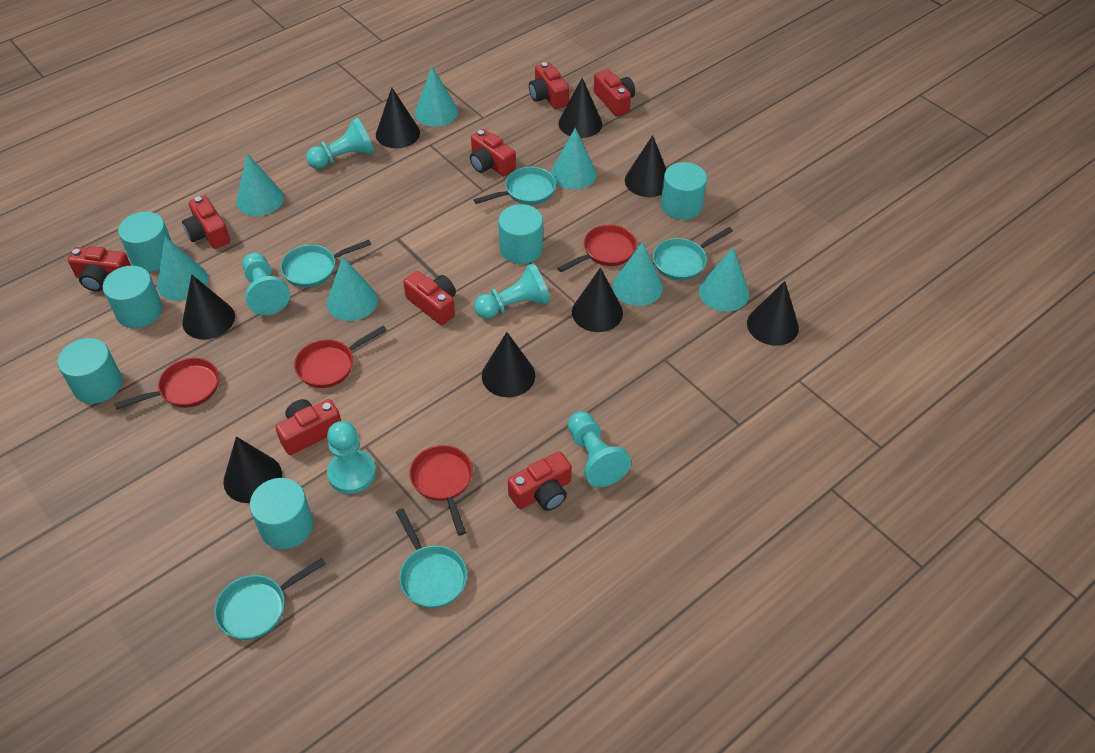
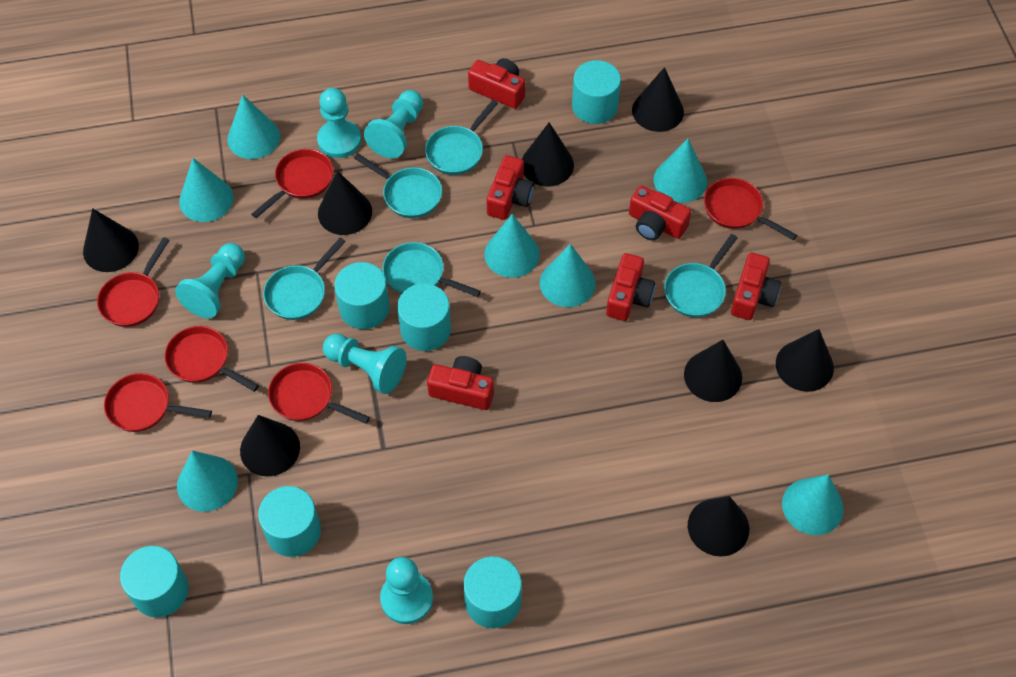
red camera: 8 -> 6
red pan: 4 -> 6

